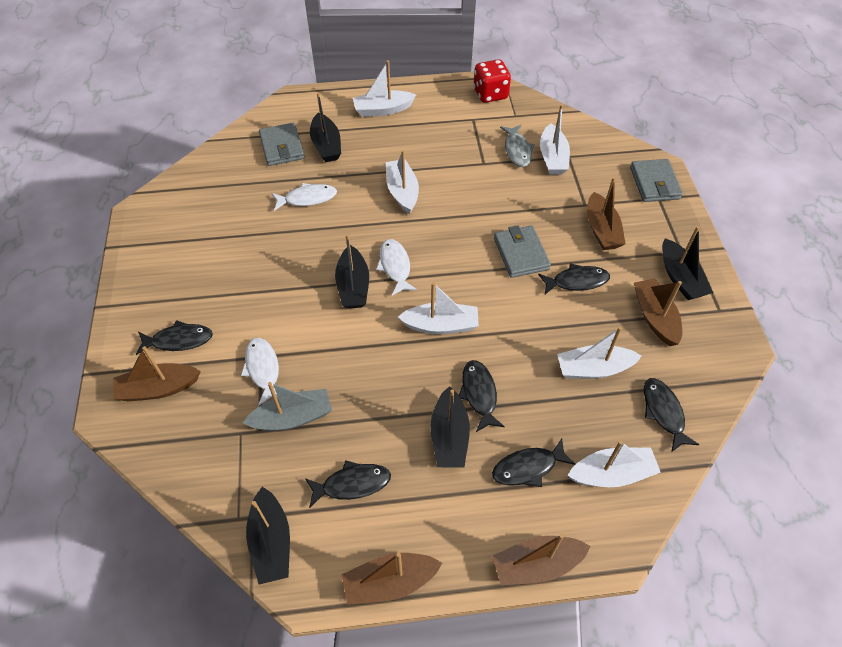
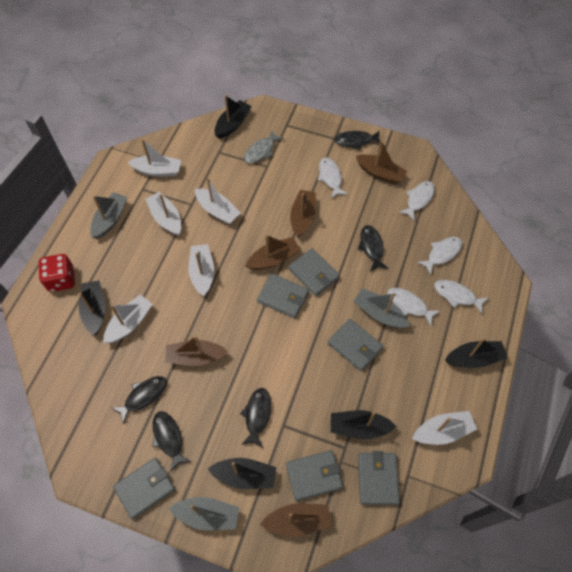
black fish: 6 -> 5
grey boat: 1 -> 3
grey wallet: 3 -> 6
white fish: 3 -> 5

